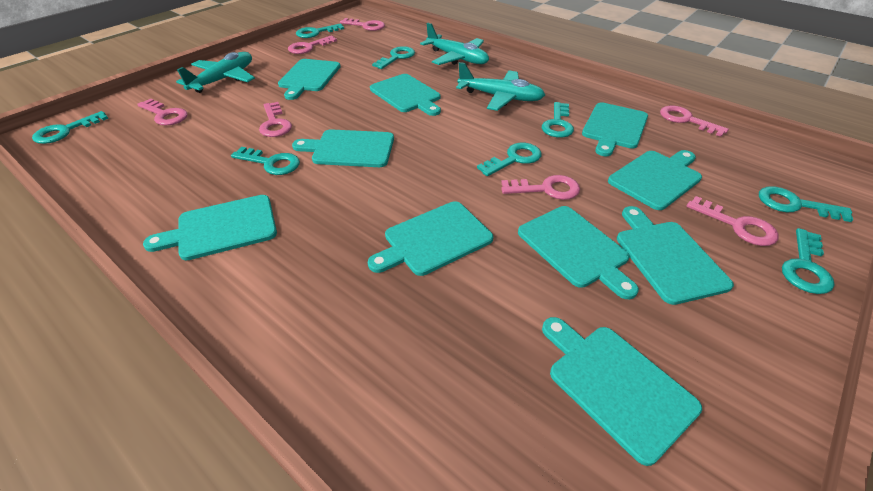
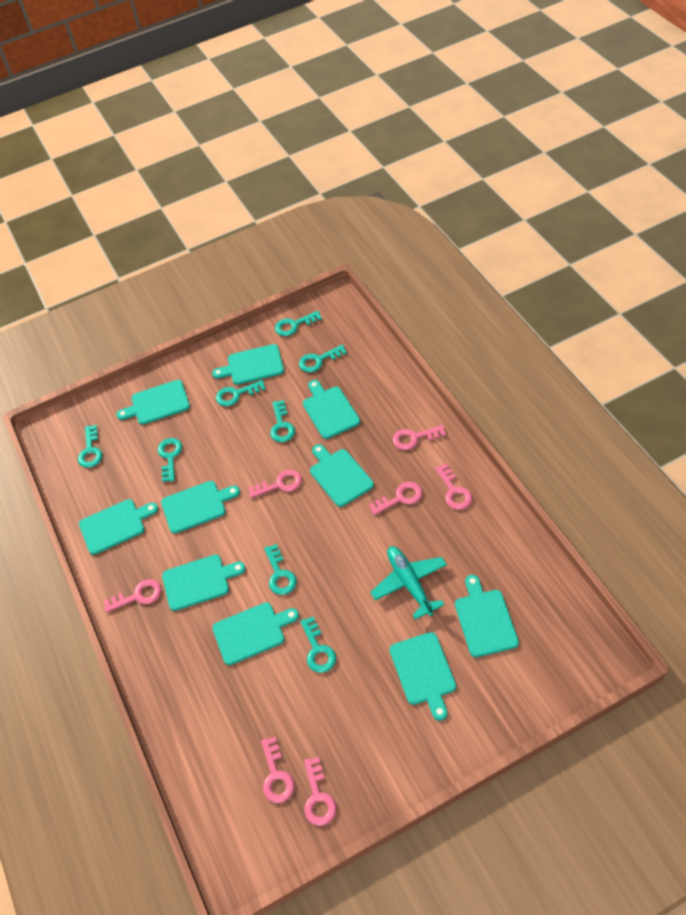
turquoise plane: 3 -> 1

